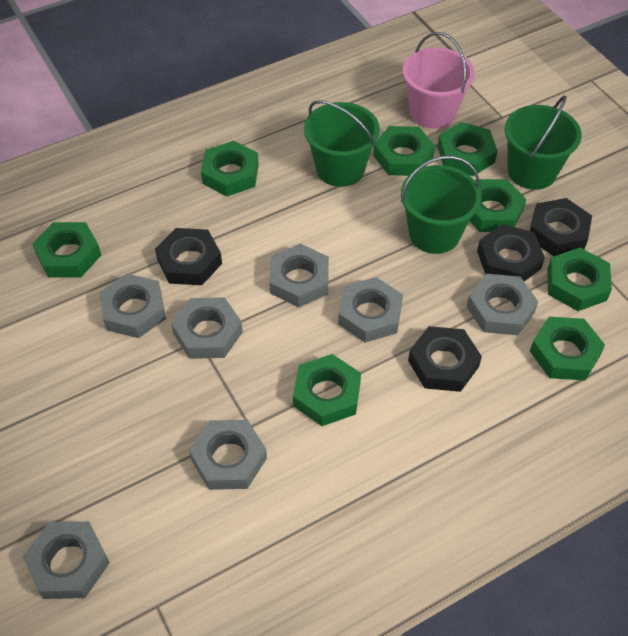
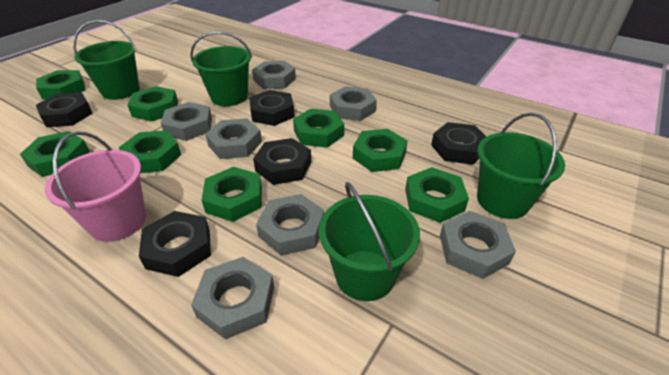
black nut: 4 -> 5
green bucket: 3 -> 4

